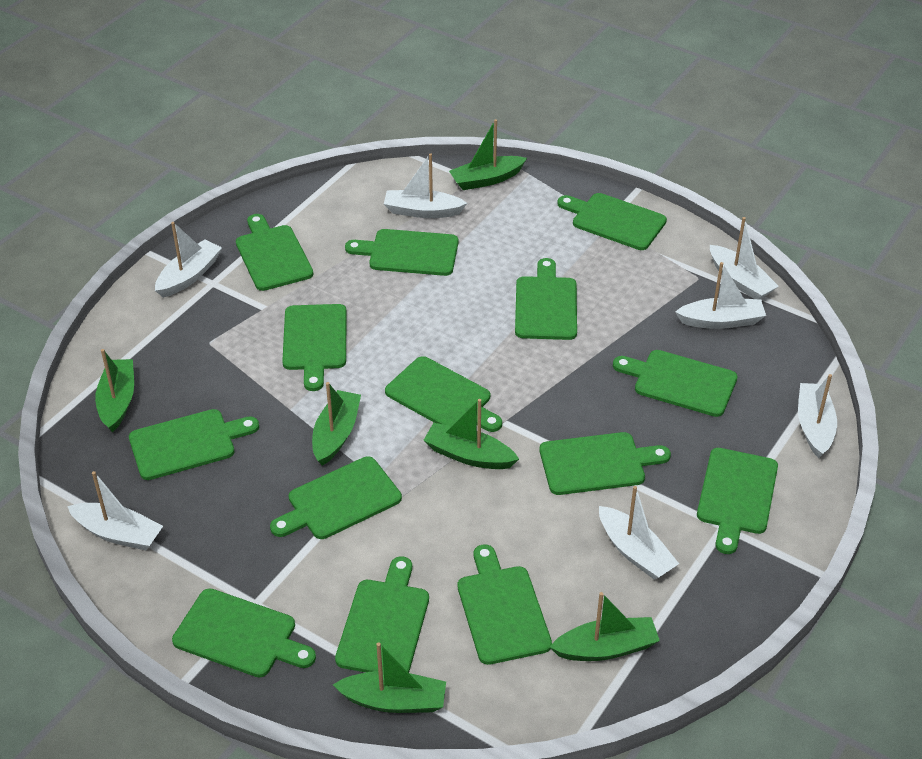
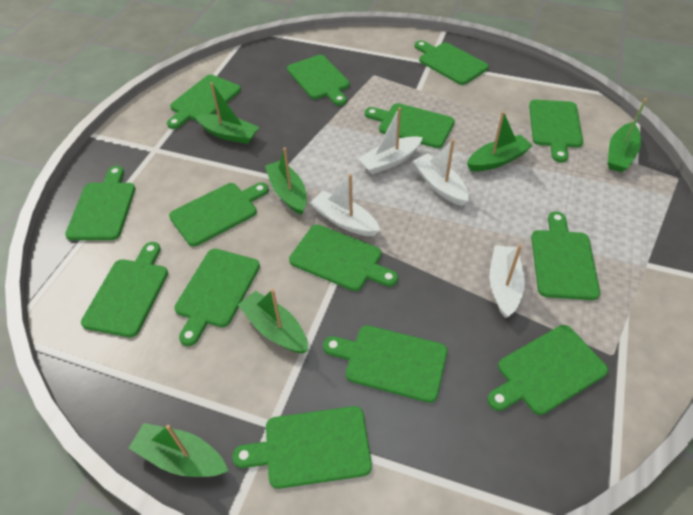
white boat: 7 -> 4

